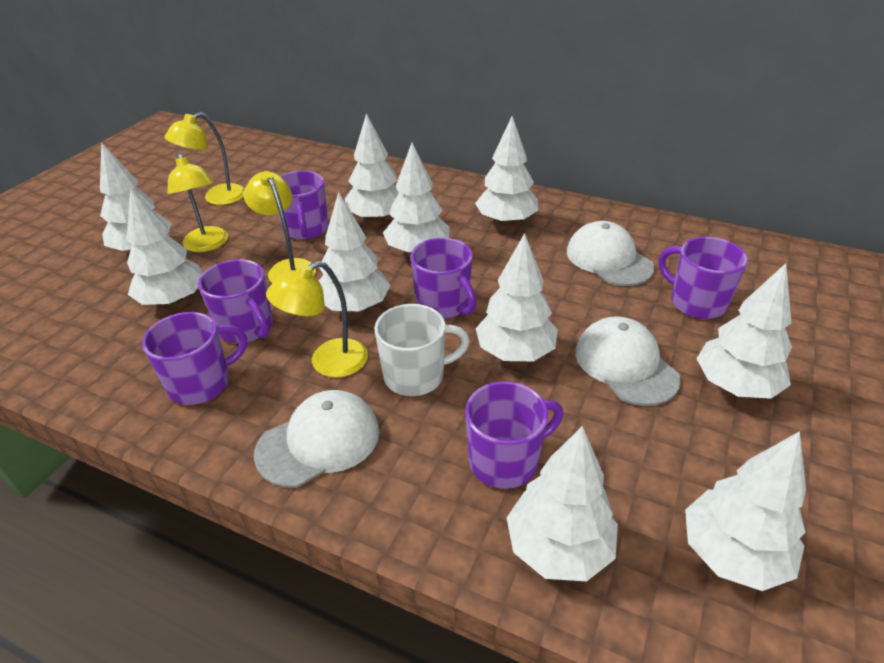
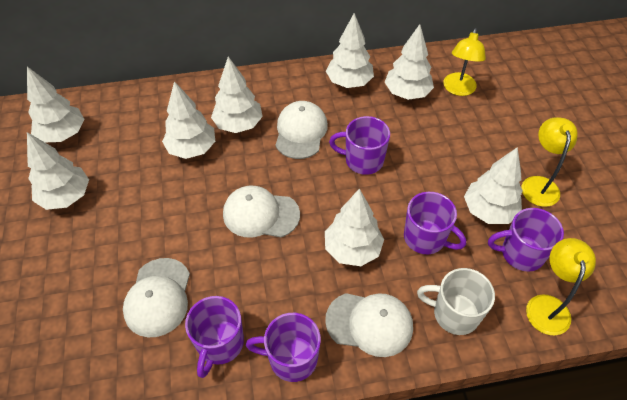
purple mug: 6 -> 5
white cap: 3 -> 4
white tree: 10 -> 8
yellow lamp: 4 -> 3

